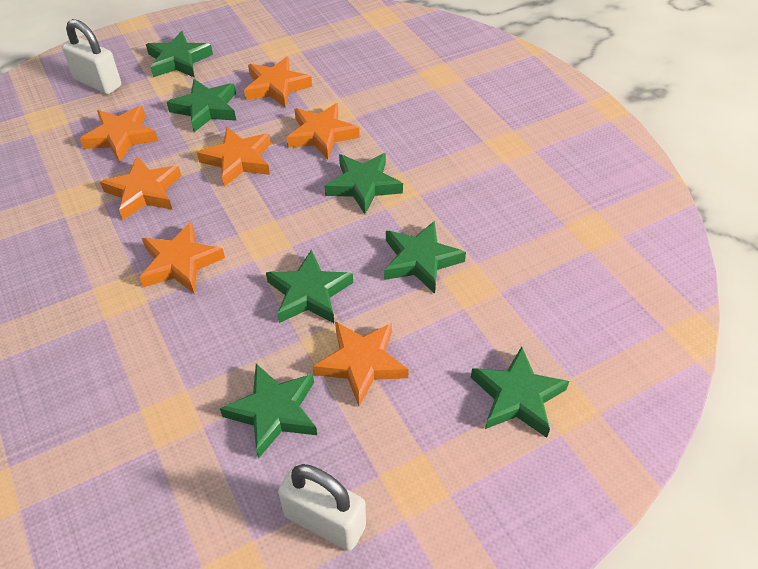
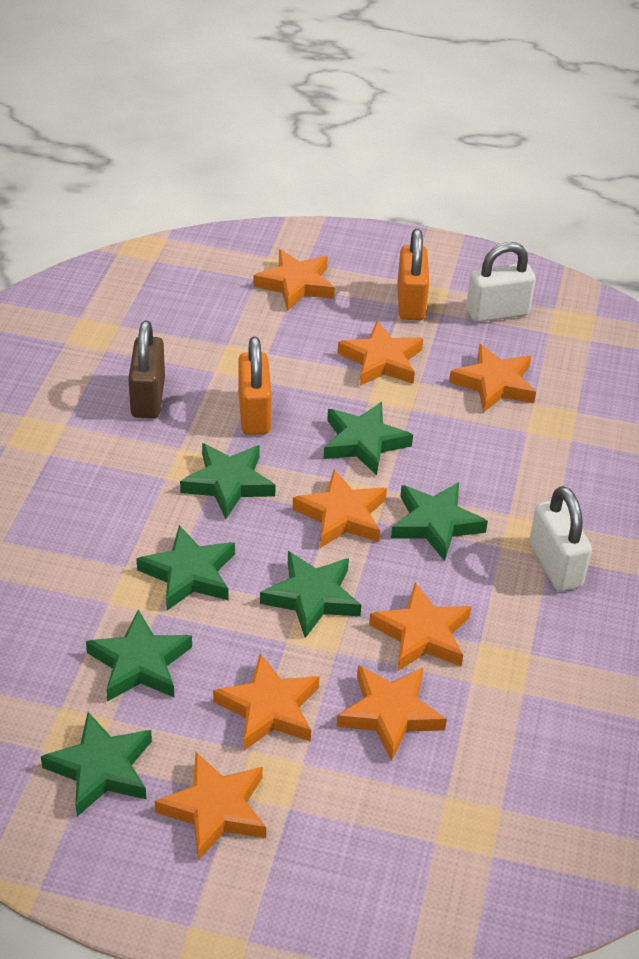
brown padlock: 0 -> 1
orange padlock: 0 -> 2
orange star: 7 -> 8

